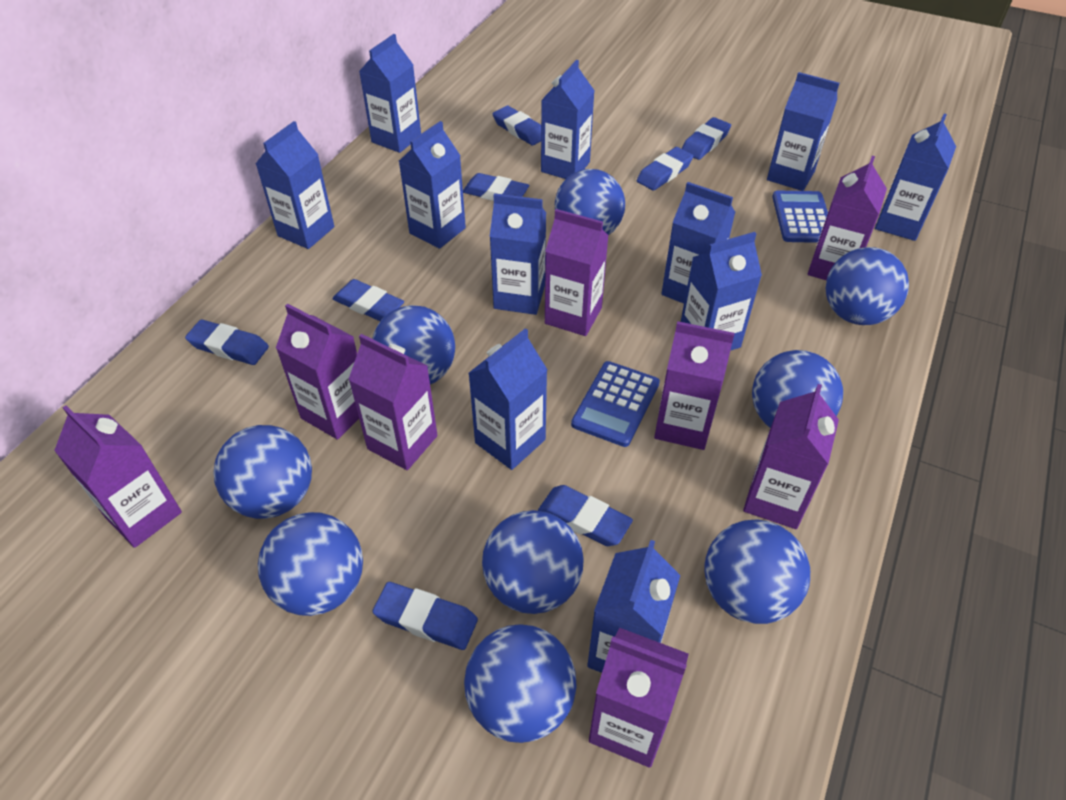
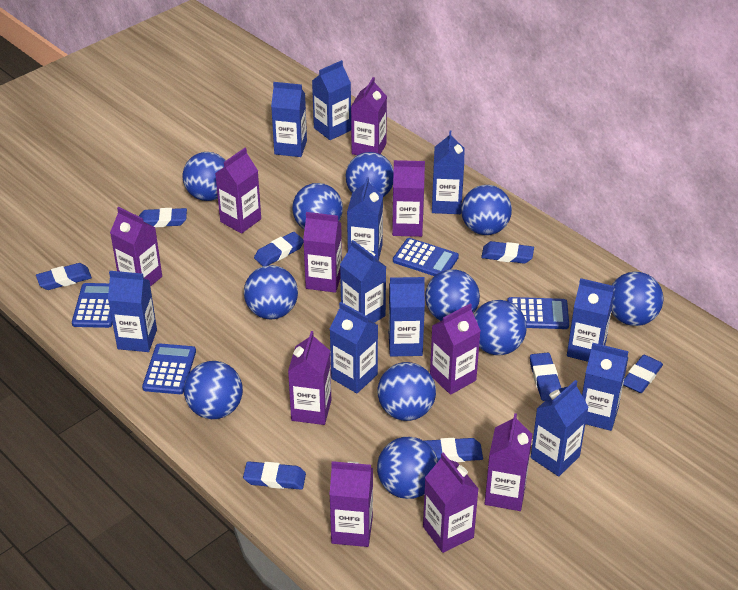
blue ball: 9 -> 11
blue calculator: 2 -> 4
purple carton: 8 -> 10

